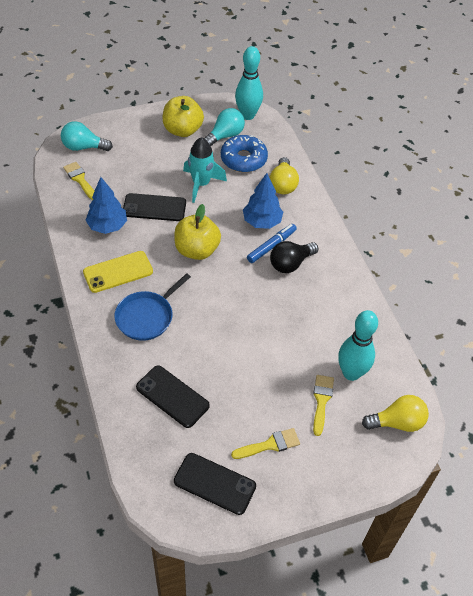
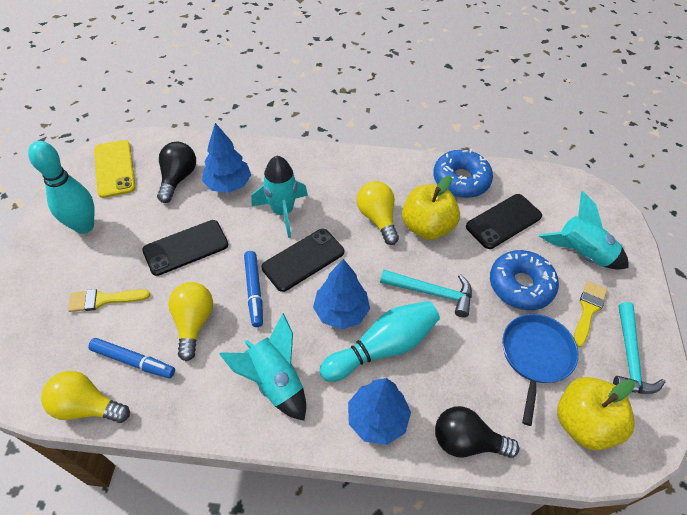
black light bulb: 1 -> 2
blue donut: 1 -> 2
blue marker: 1 -> 2
blue tree: 2 -> 3
turquoise hammer: 0 -> 2
turquoise light bulb: 2 -> 0
turquoise rocket: 1 -> 3
yellow brush: 3 -> 2
yellow light bulb: 2 -> 3

